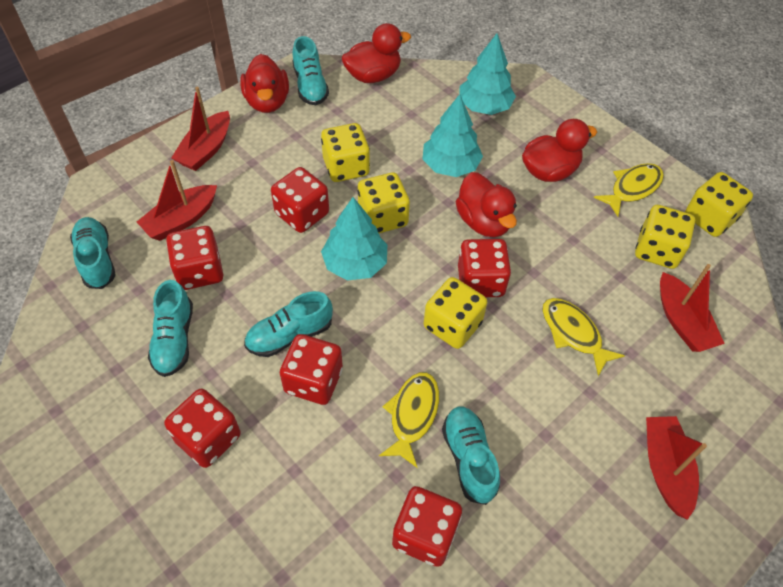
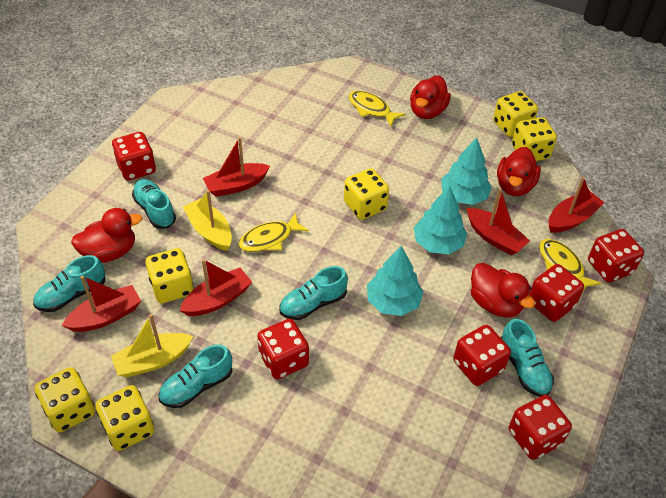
red boat: 4 -> 5
yellow boat: 0 -> 2
yellow dice: 5 -> 6

